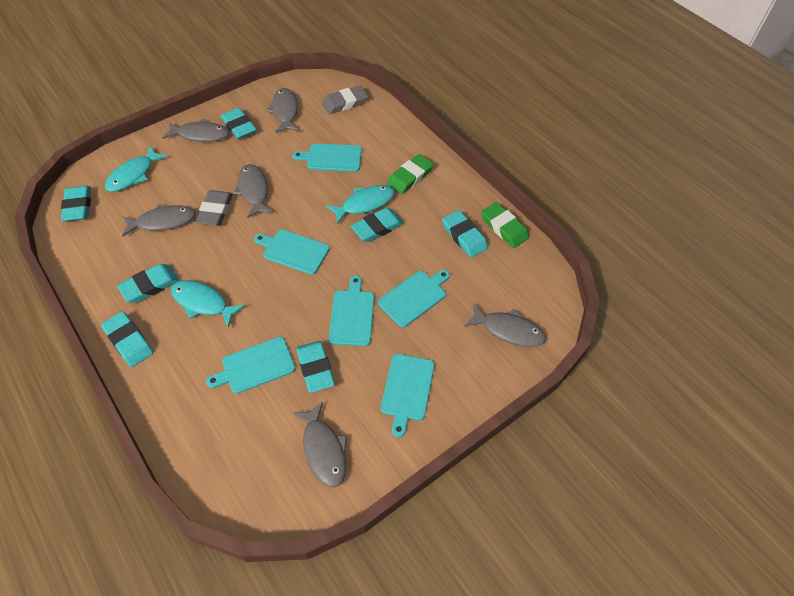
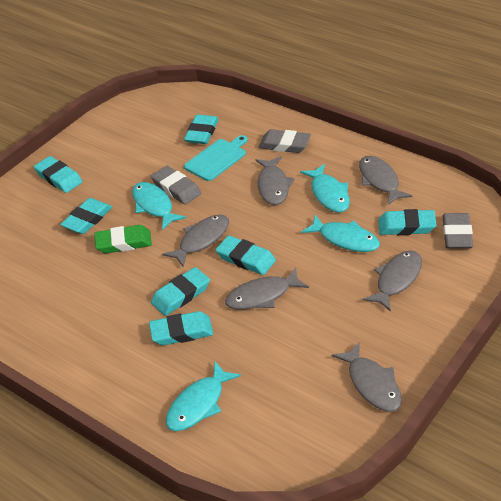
green eraser: 2 -> 1
grey eraser: 2 -> 3
turquoise cutting board: 6 -> 1
turquoise fish: 3 -> 4

